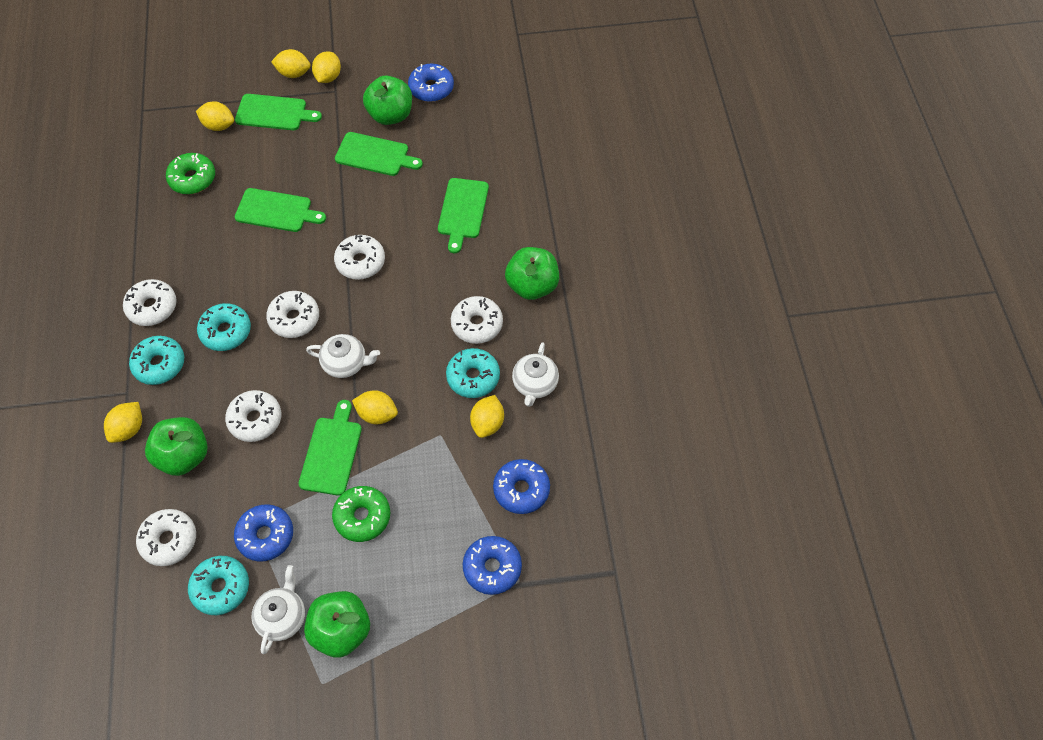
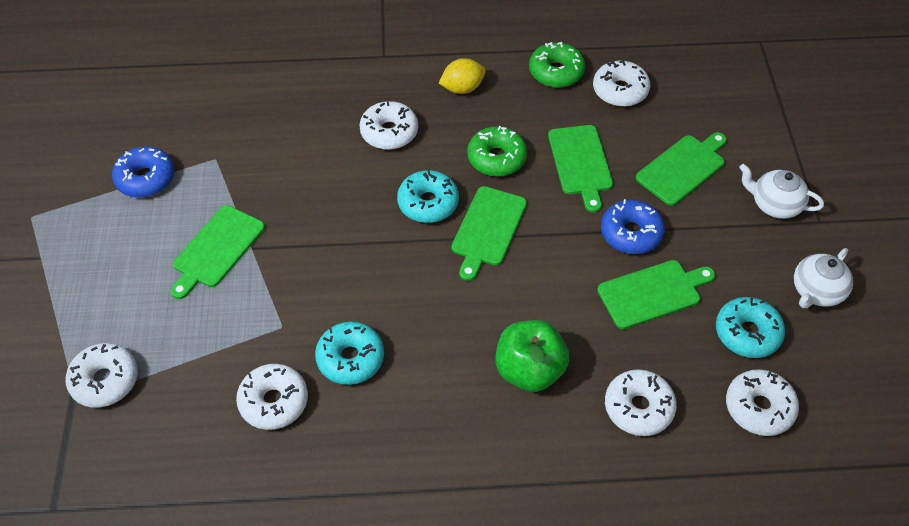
blue donut: 4 -> 2
green apple: 4 -> 1
turquoise donut: 4 -> 3
white teapot: 3 -> 2
yellow lemon: 6 -> 1

